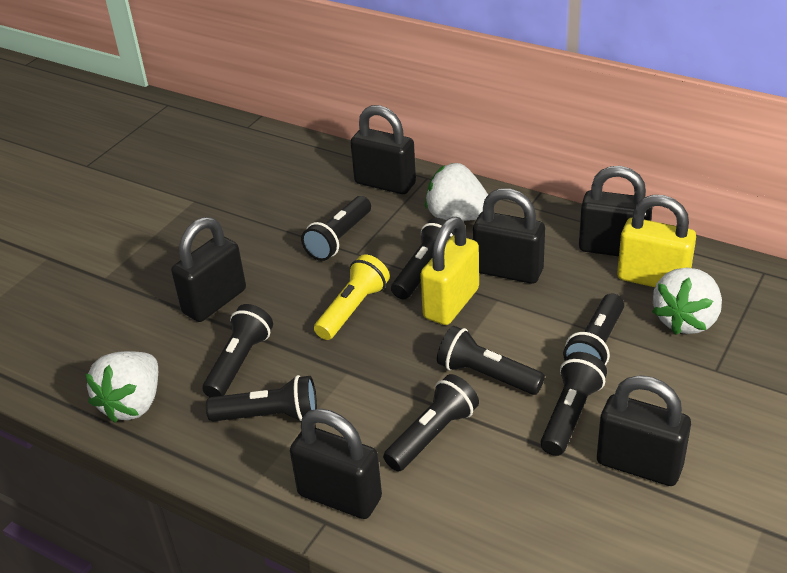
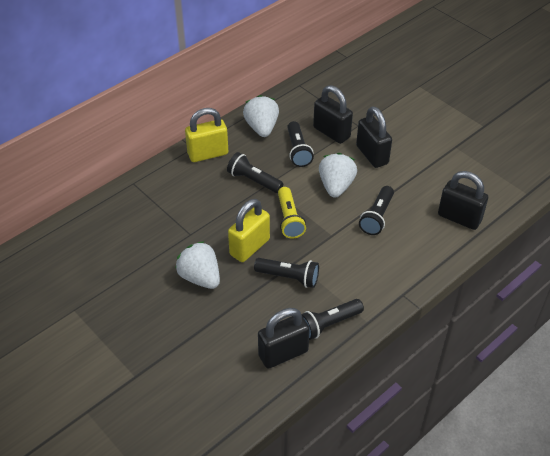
black flashlight: 8 -> 5
black padlock: 6 -> 4

